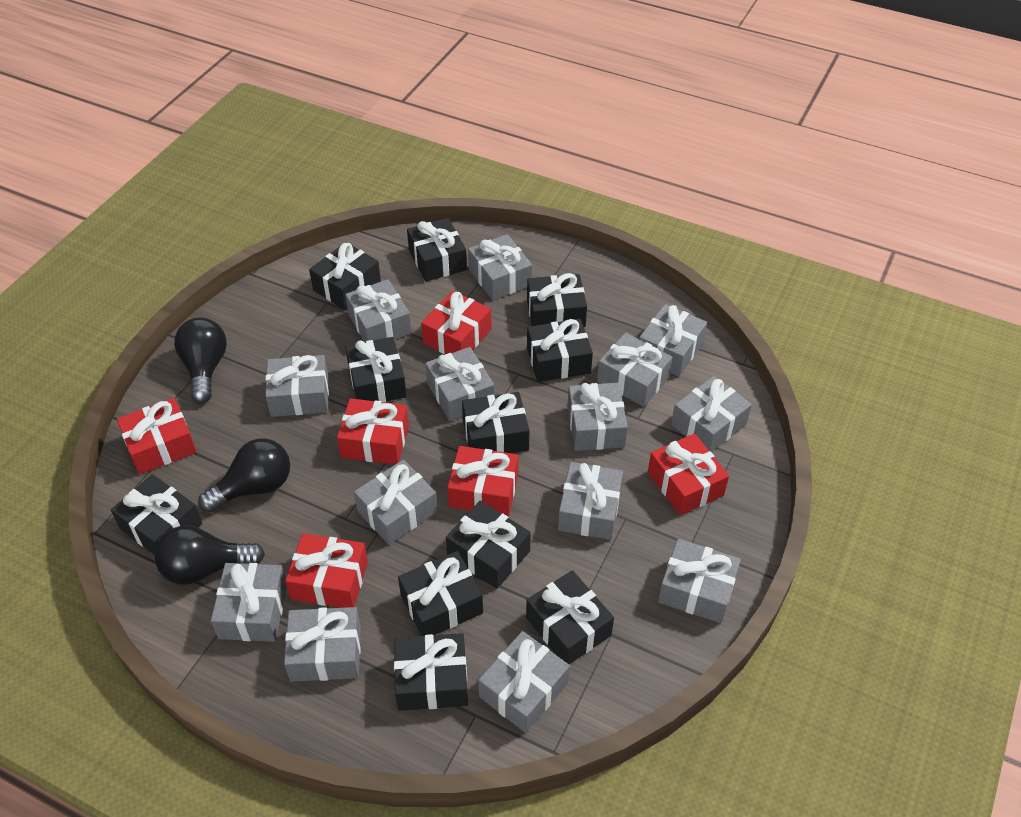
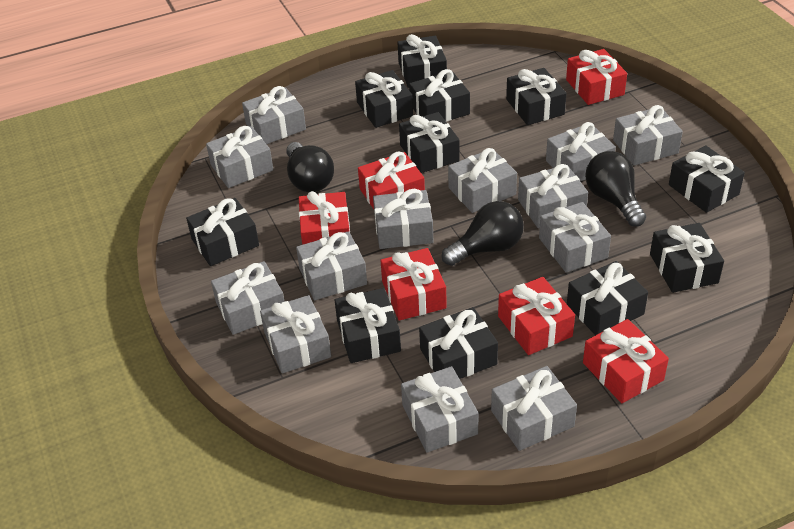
grey gift: 14 -> 13

